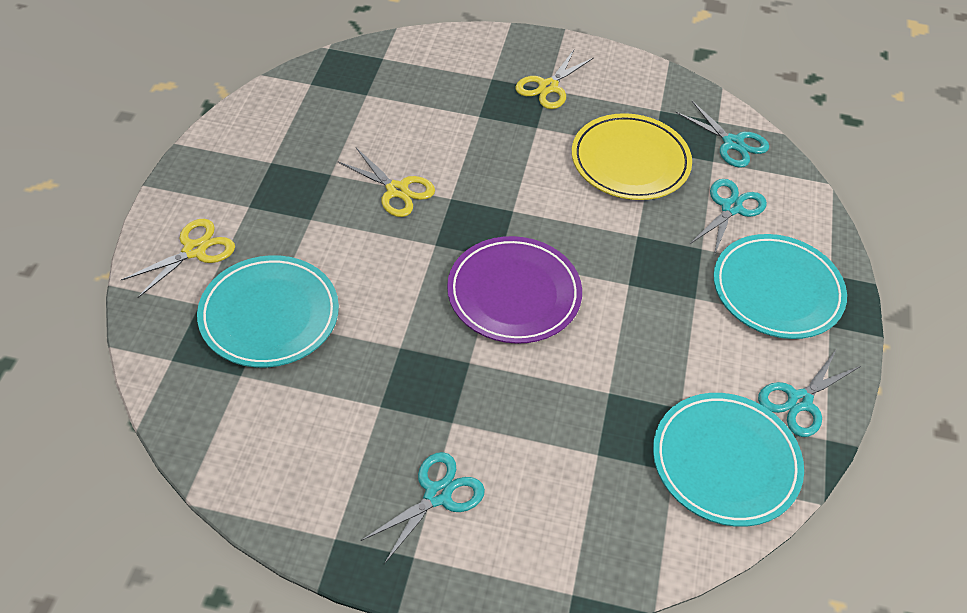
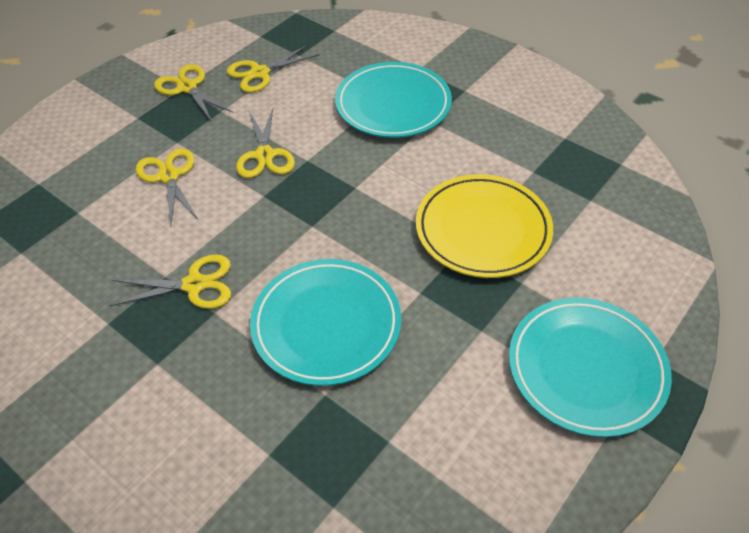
purple plate: 1 -> 0
turquoise scissors: 4 -> 0
yellow scissors: 3 -> 5

